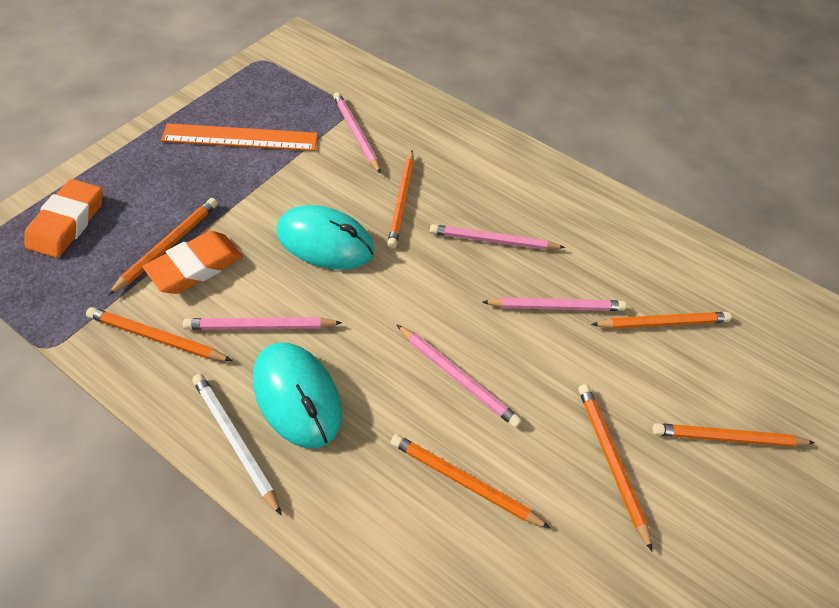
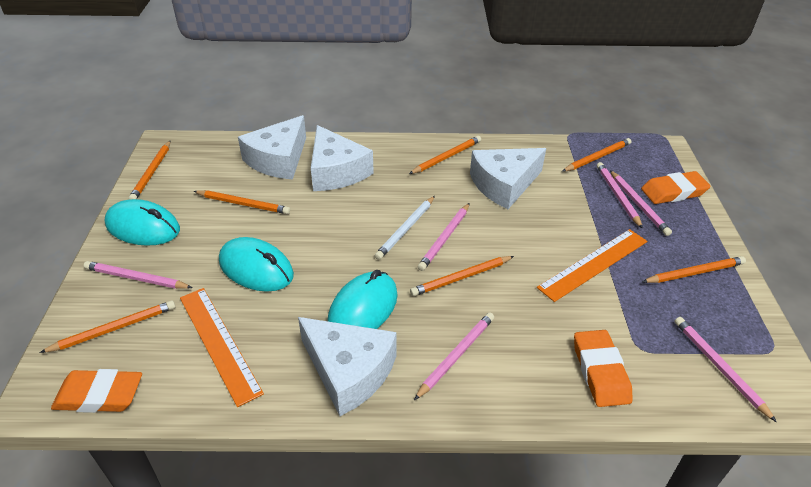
orange eraser: 2 -> 3
orange ruler: 1 -> 2
pink pencil: 5 -> 6
turquoise mouse: 2 -> 3
white cheese: 0 -> 4

